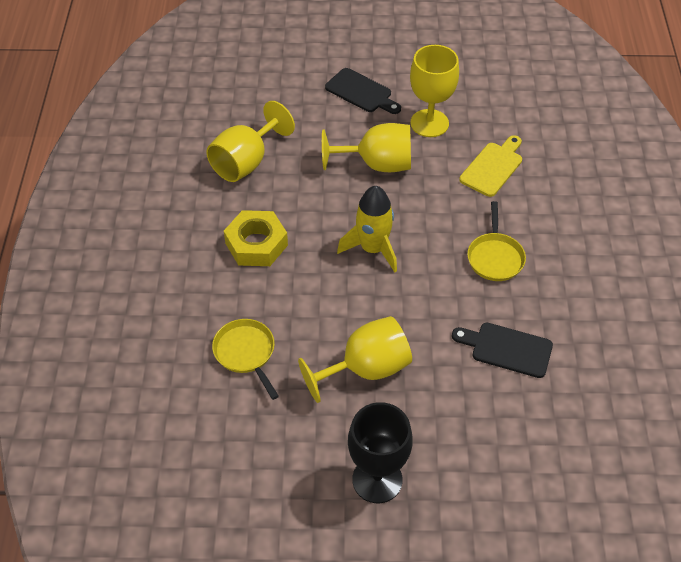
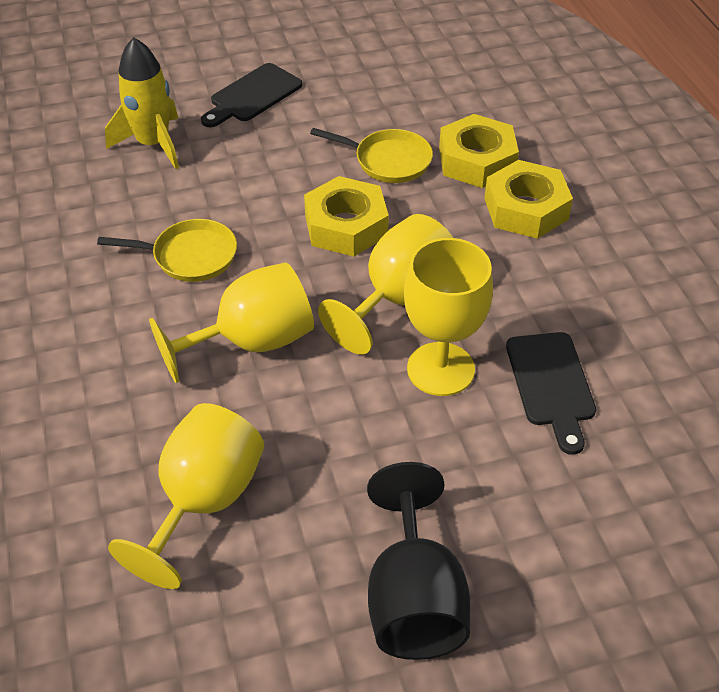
yellow cutting board: 1 -> 0
yellow nut: 1 -> 3

